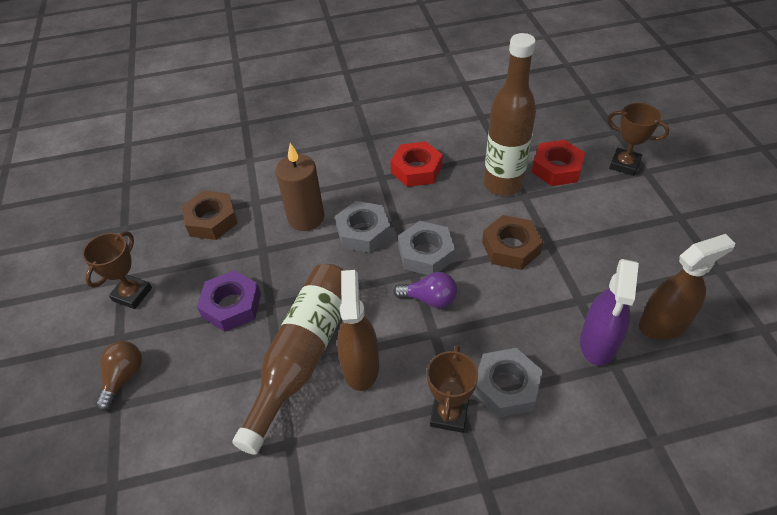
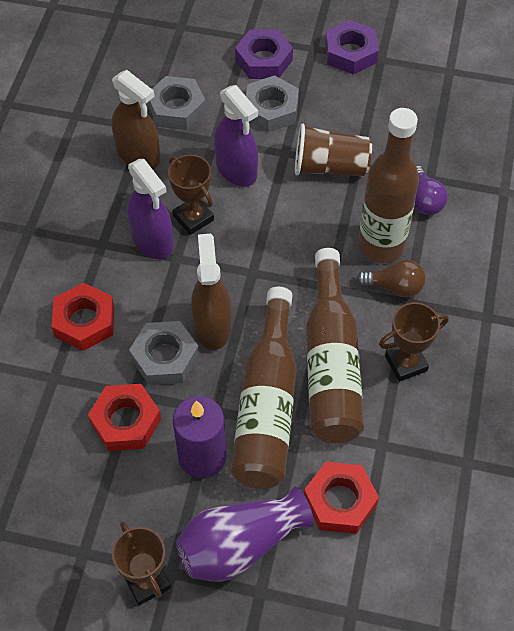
brown bottle: 2 -> 3
brown candle: 1 -> 0
brown cup: 0 -> 1
brown nut: 2 -> 0
purple candle: 0 -> 1
purple nut: 1 -> 2
purple spray bottle: 1 -> 2
purple vase: 0 -> 1
red nut: 2 -> 3

